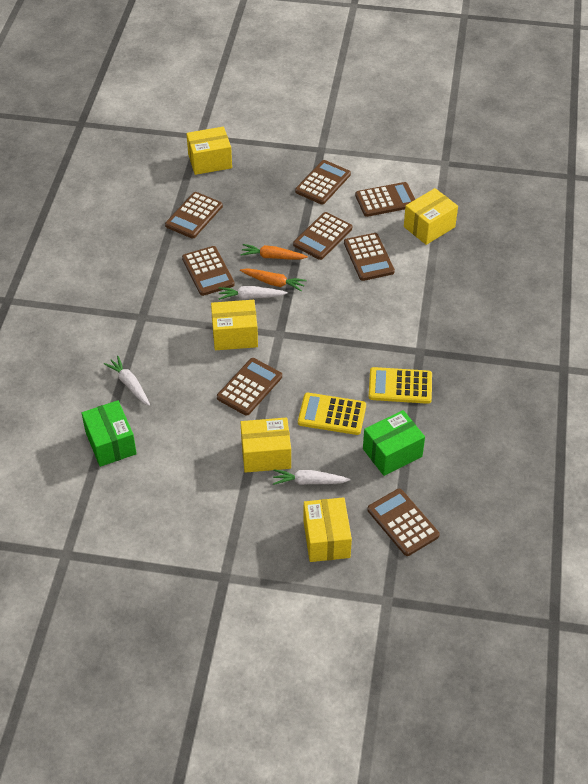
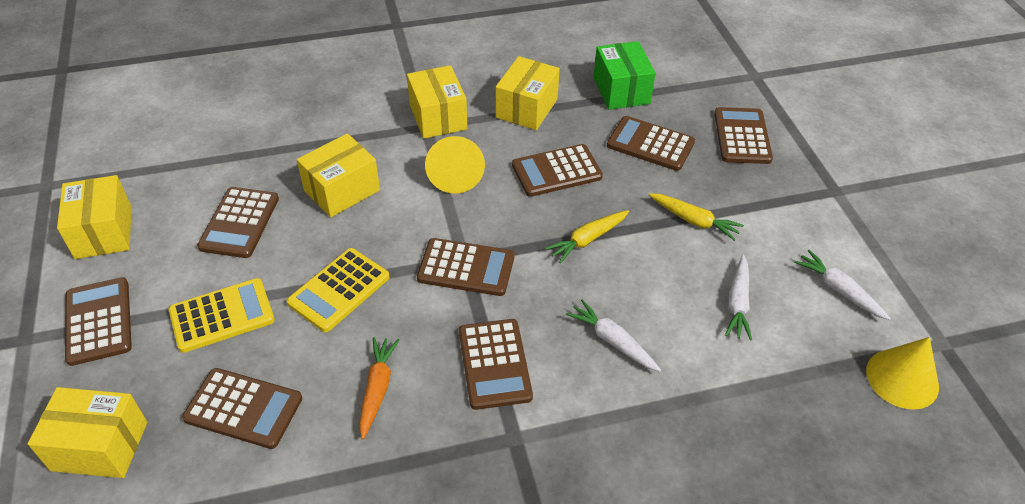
green box: 2 -> 1
orange carrot: 2 -> 1
yellow carrot: 0 -> 2
yellow cone: 0 -> 2

